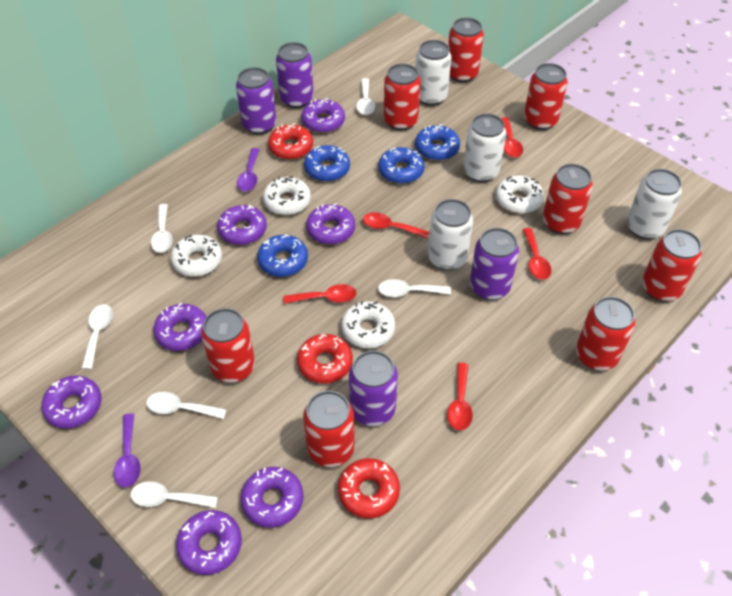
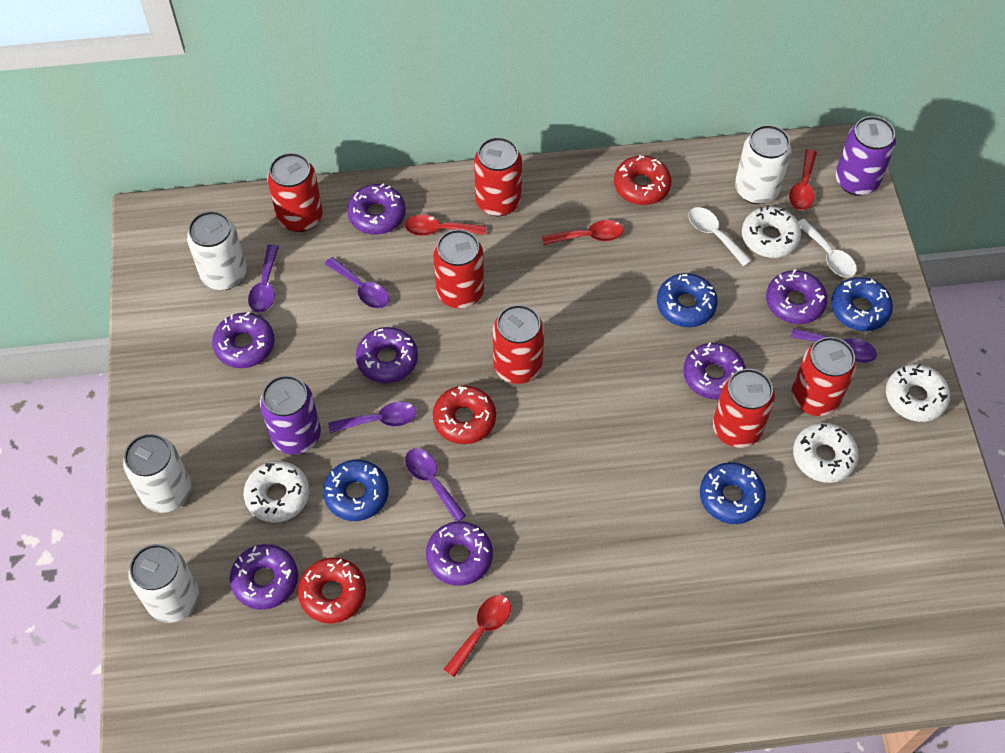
purple can: 4 -> 2
purple spoon: 2 -> 5
red can: 8 -> 6
red spoon: 5 -> 4
white spoon: 6 -> 2

